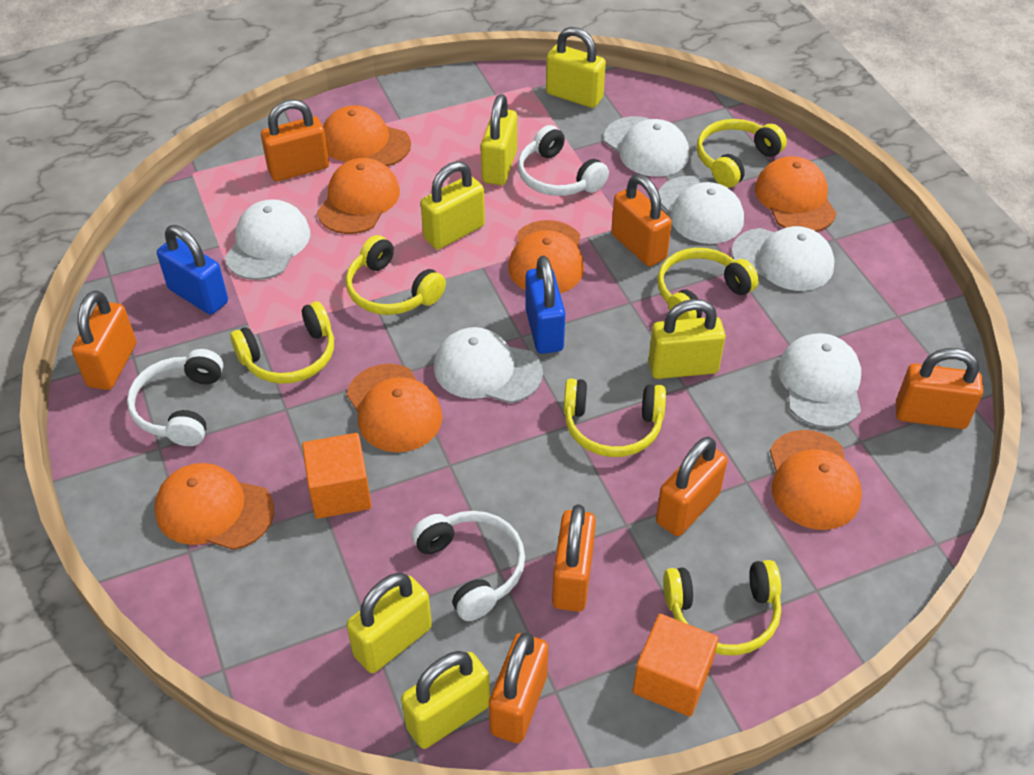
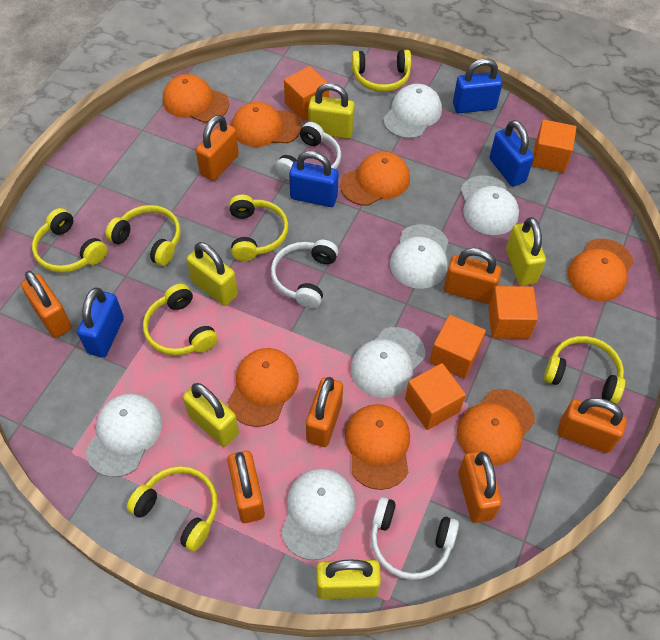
blue padlock: 2 -> 4
orange cube: 2 -> 5
yellow headphones: 6 -> 7
yellow padlock: 6 -> 5

